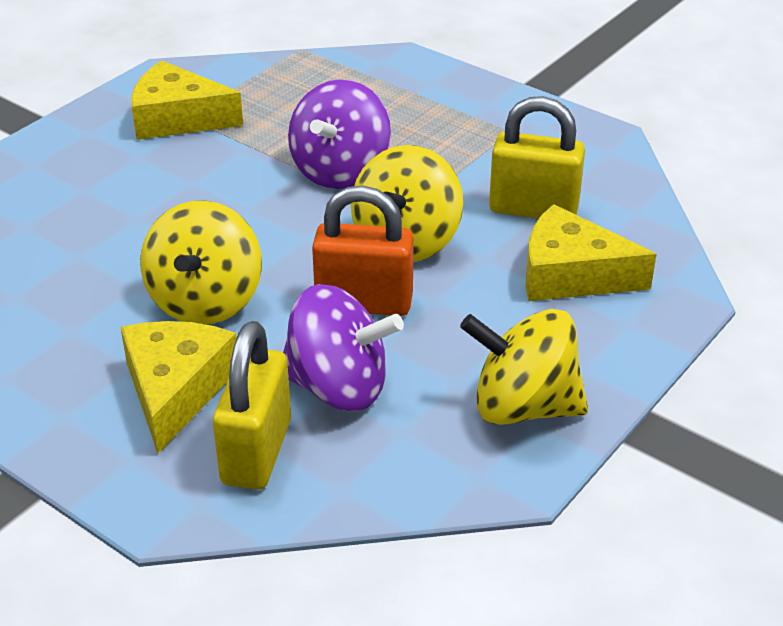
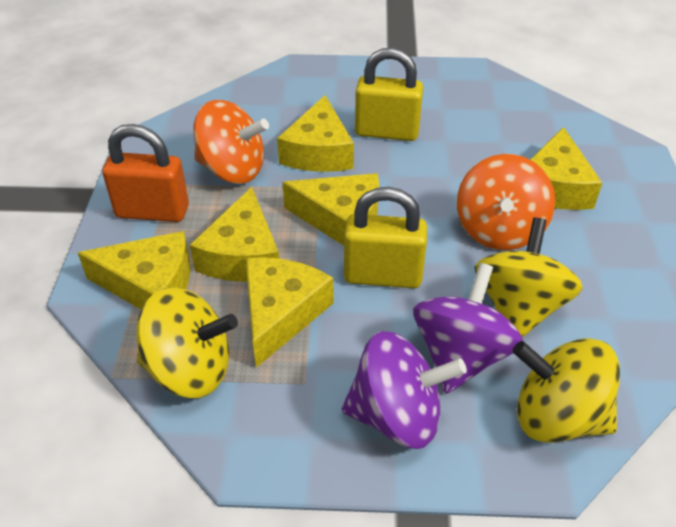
orange spinning top: 0 -> 2
yellow cheese: 3 -> 6

